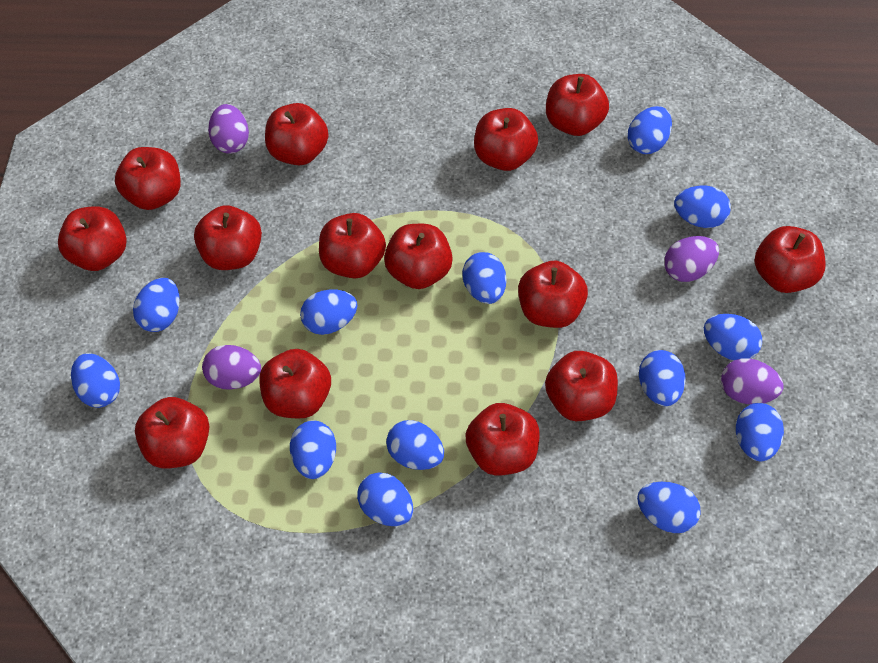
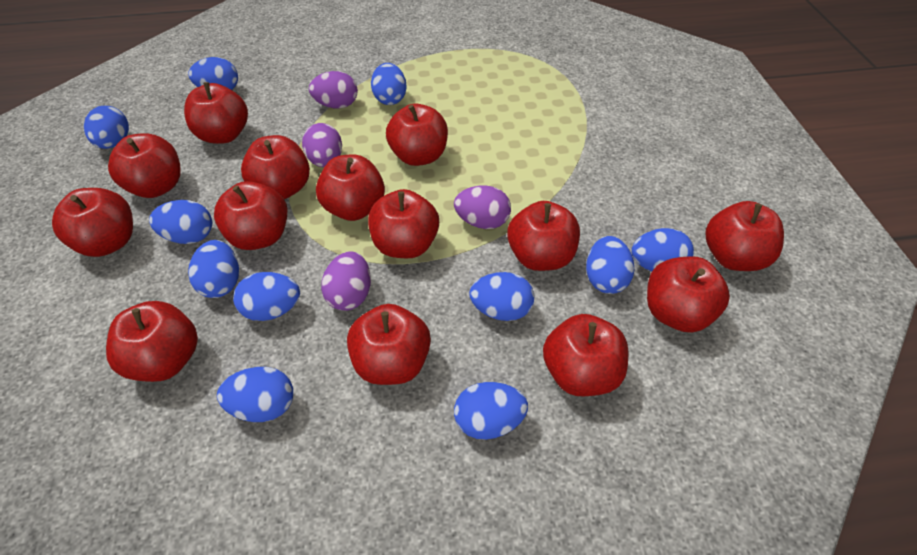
blue egg: 13 -> 11

